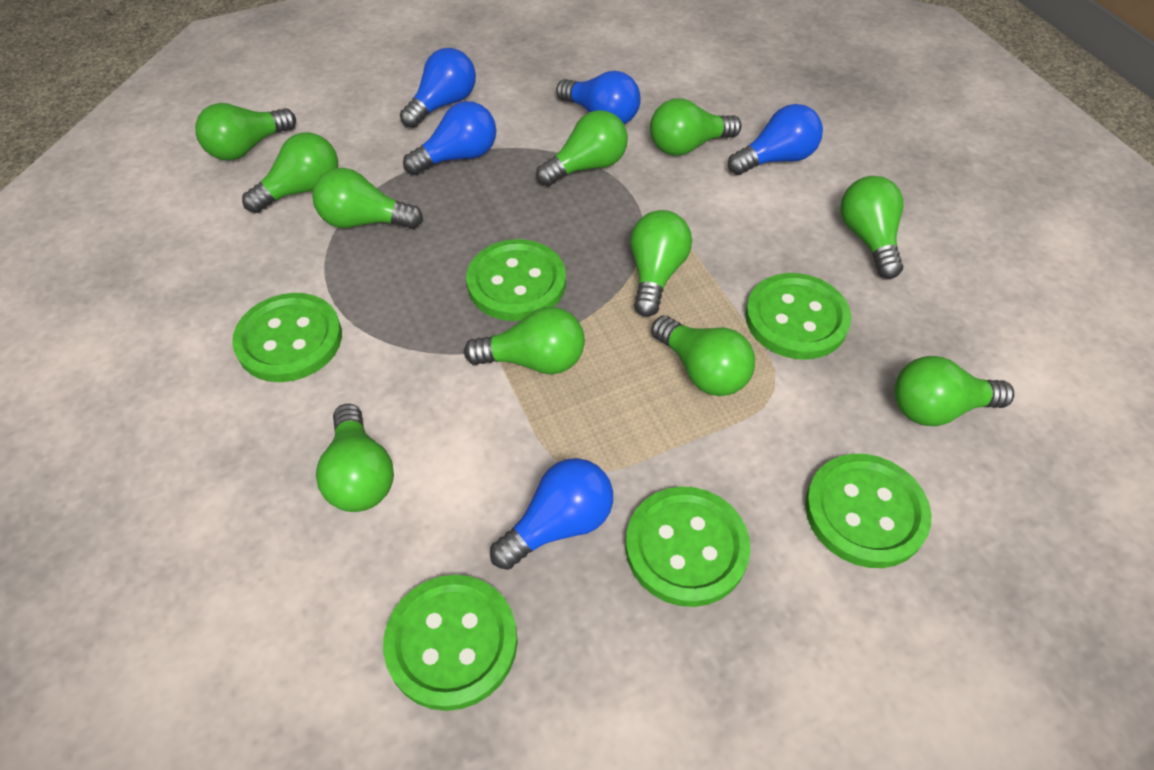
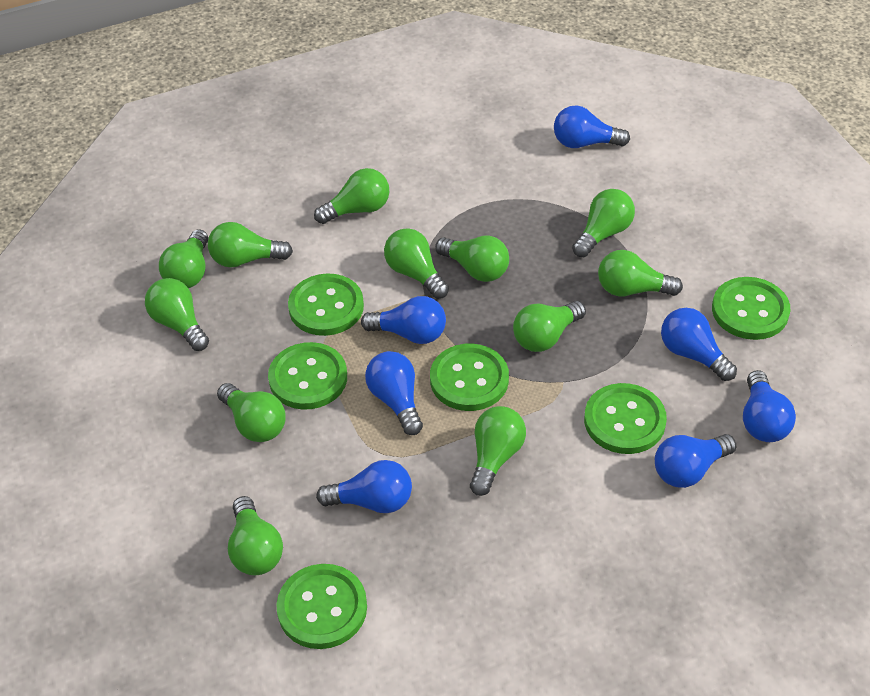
blue light bulb: 5 -> 7
green light bulb: 11 -> 12

